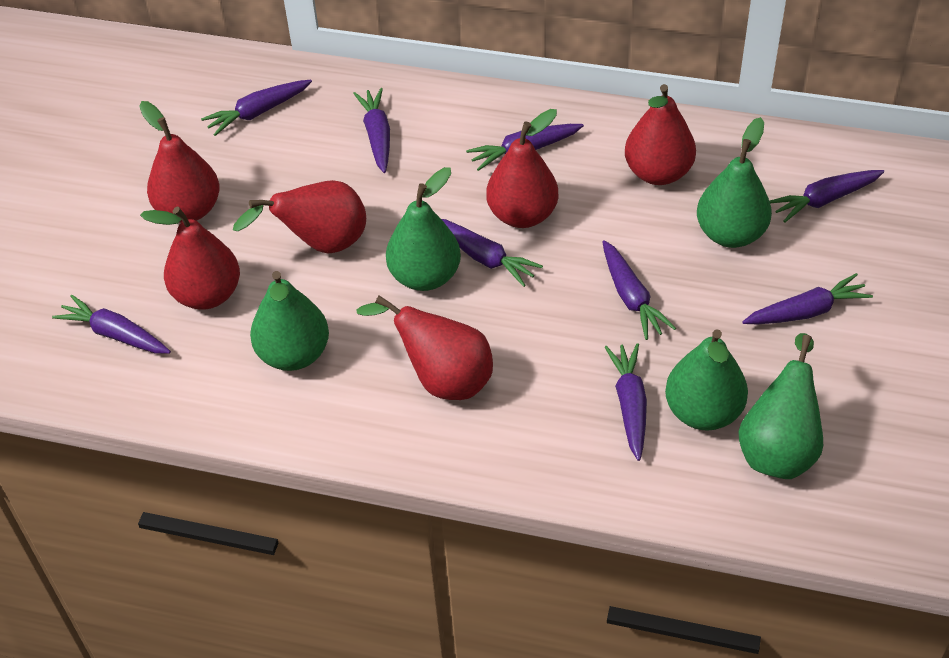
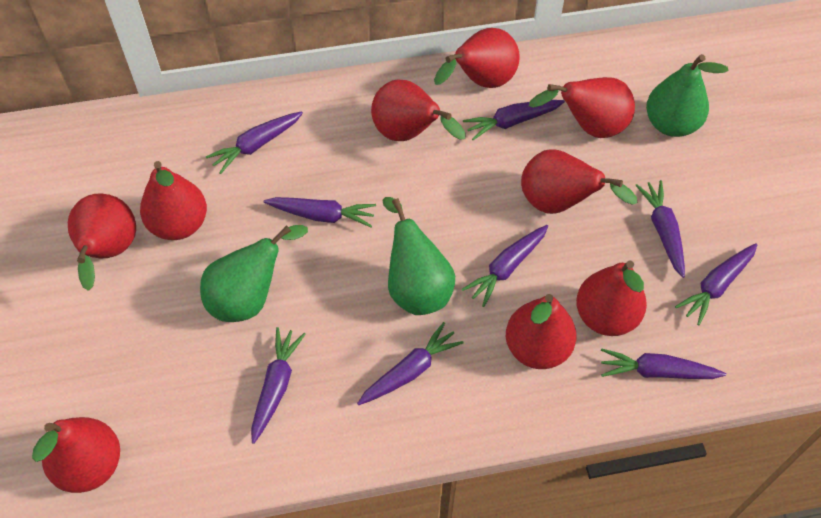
green pear: 5 -> 3
red pear: 6 -> 9

